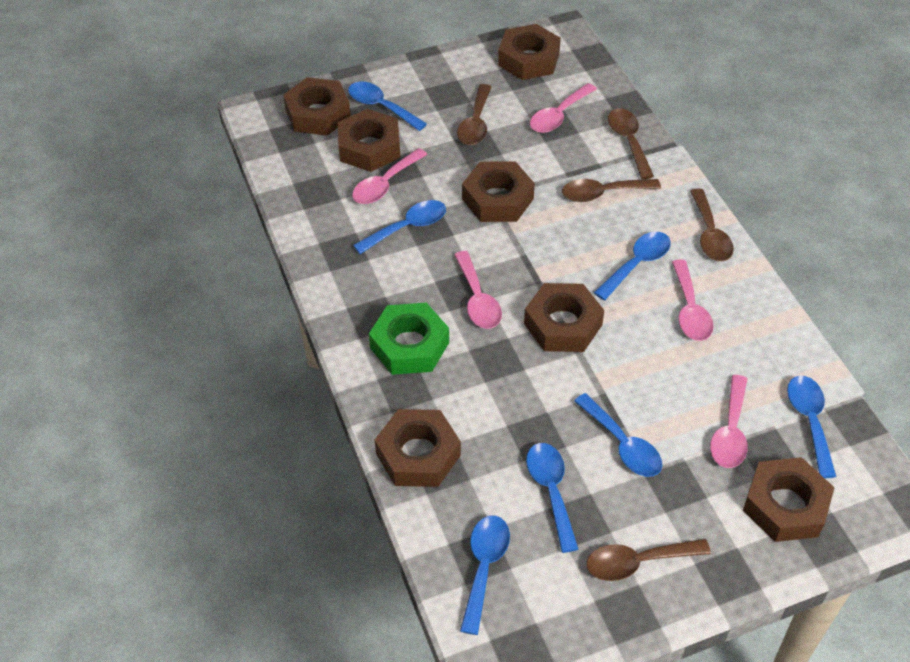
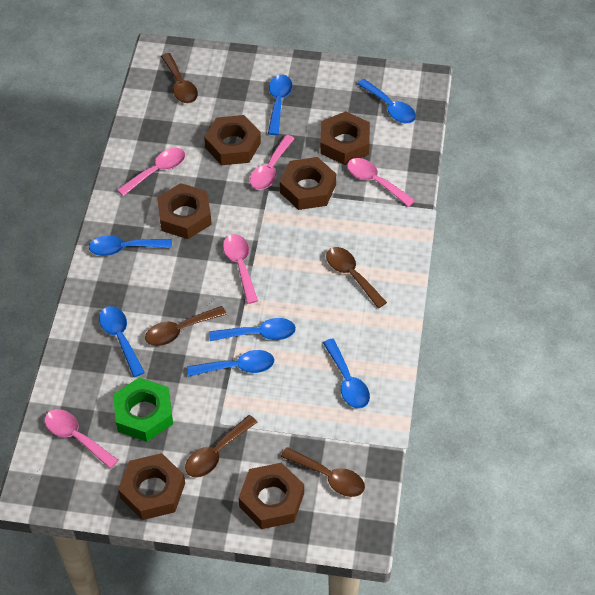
brown nut: 7 -> 6

